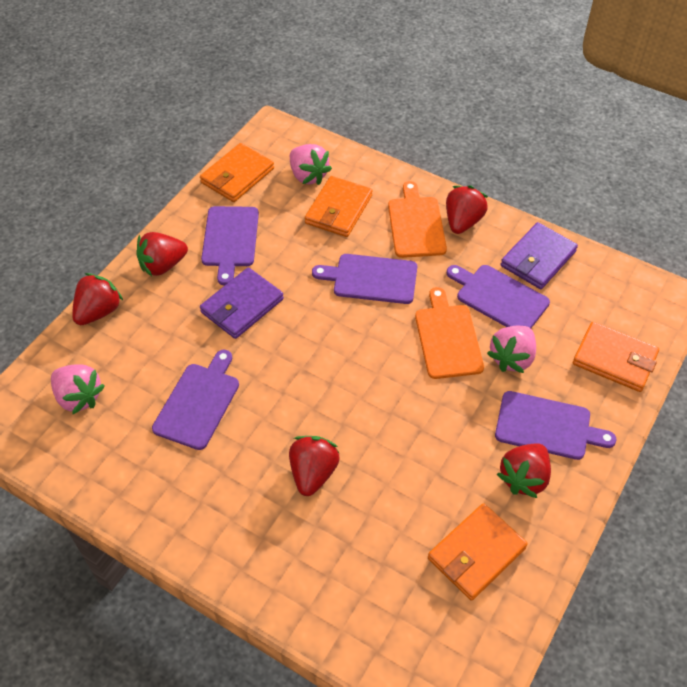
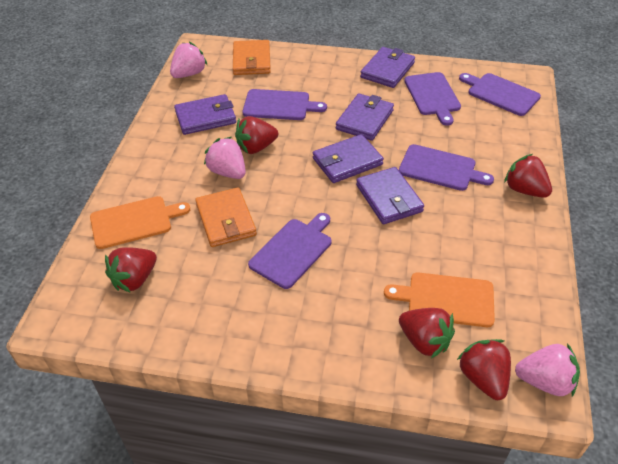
orange wallet: 4 -> 2
purple wallet: 2 -> 5

